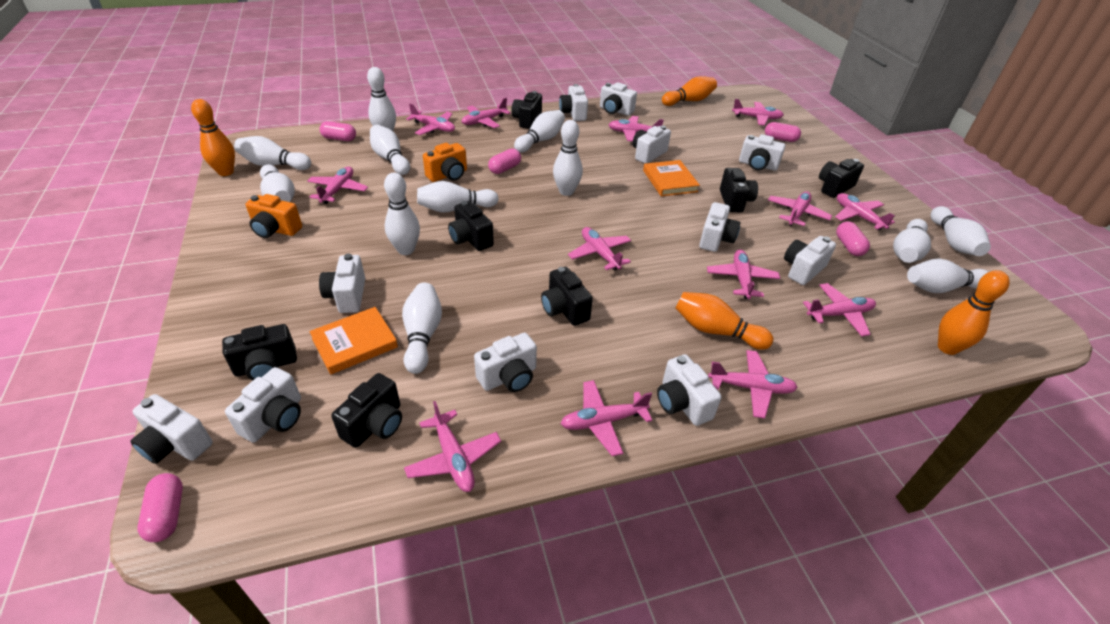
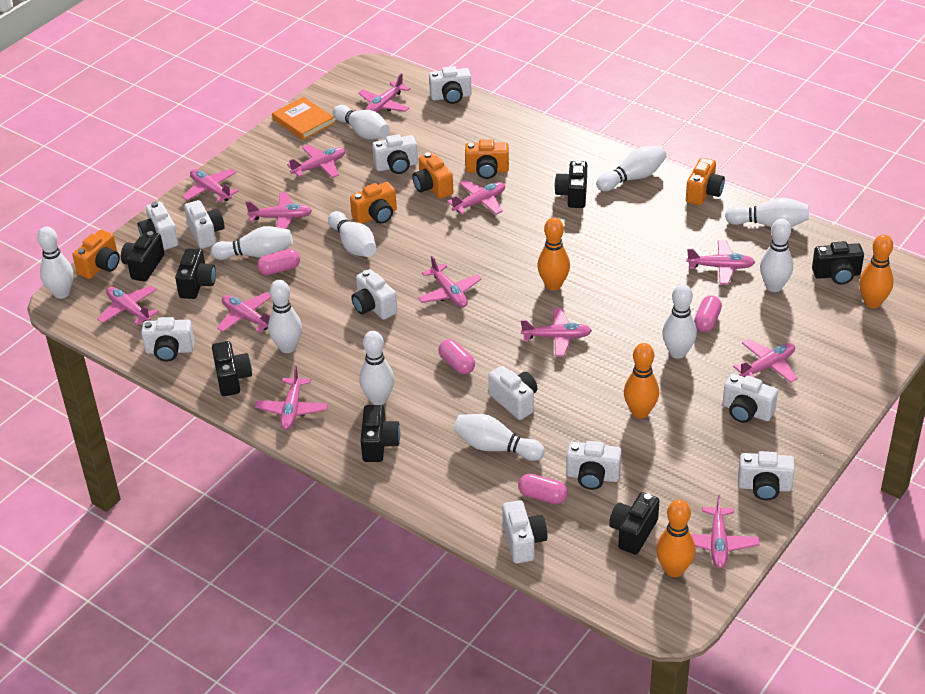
orange book: 2 -> 1
orange camera: 2 -> 5
pink capsule: 5 -> 4
white bowling pin: 12 -> 11

